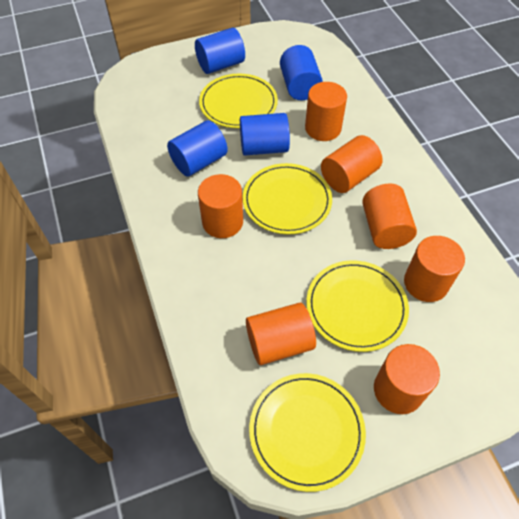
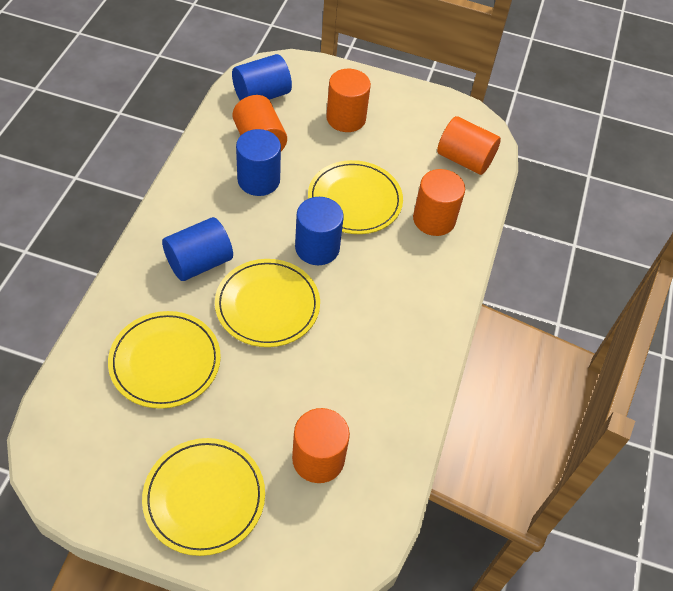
orange cylinder: 7 -> 5

